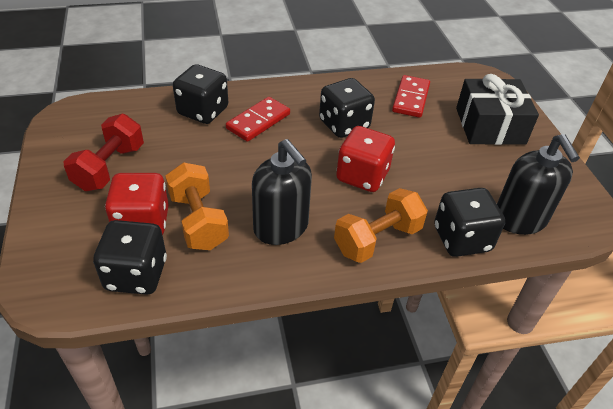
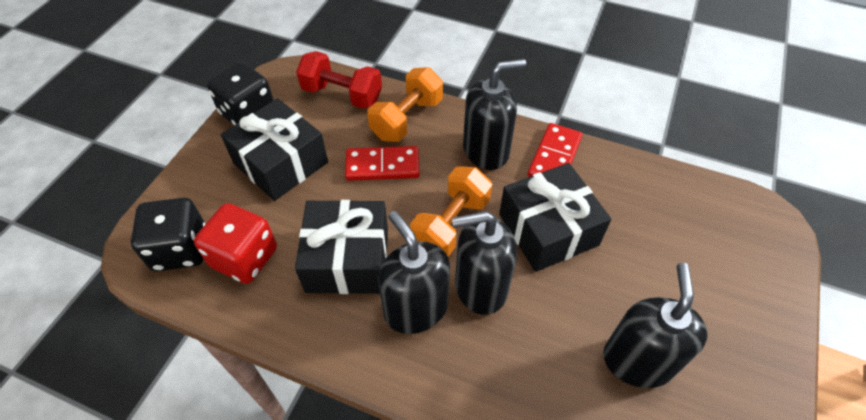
black dice: 4 -> 2
black gift: 1 -> 3
black soap dispenser: 2 -> 4
red dice: 2 -> 1

